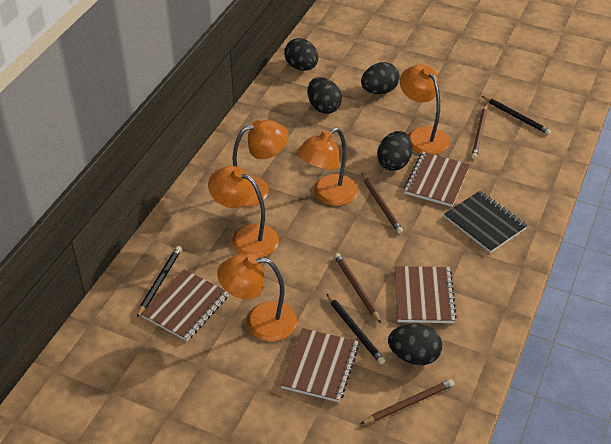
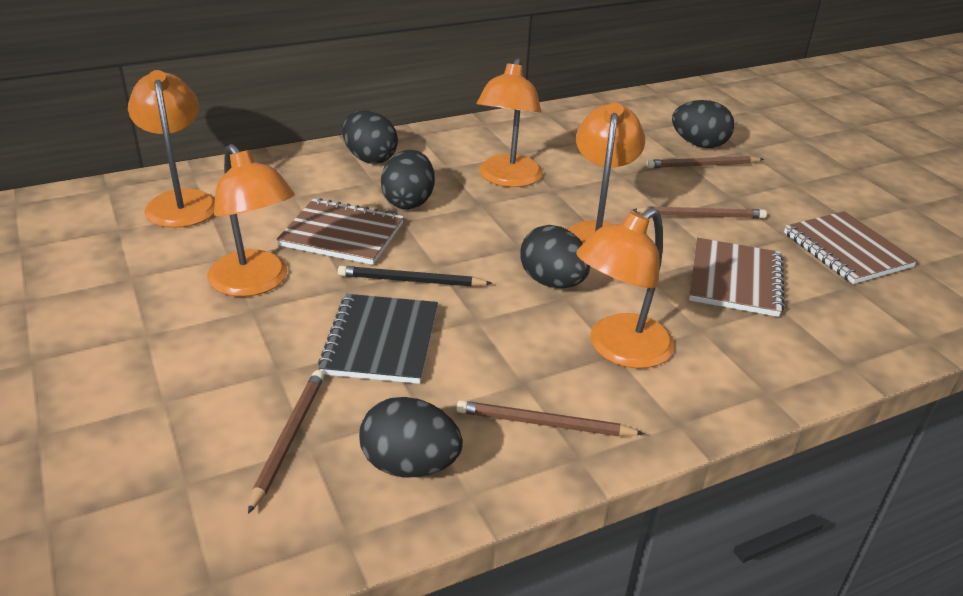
black pencil: 3 -> 1
brown notebook: 4 -> 3

